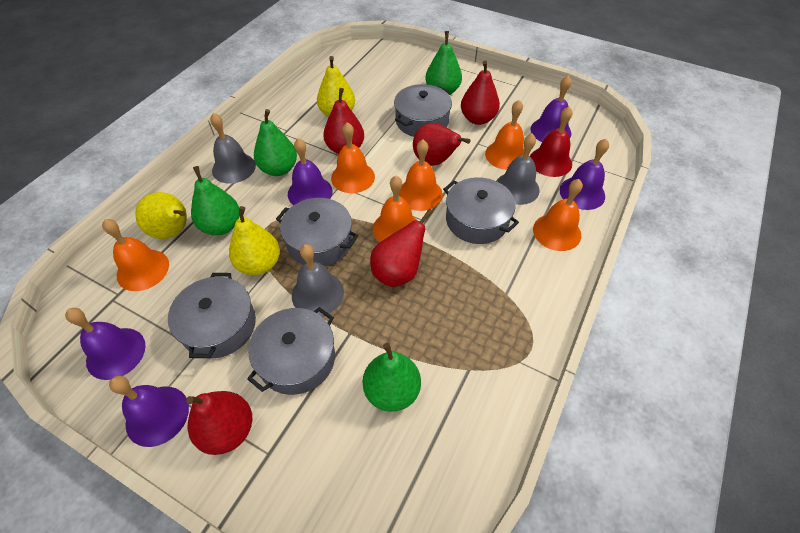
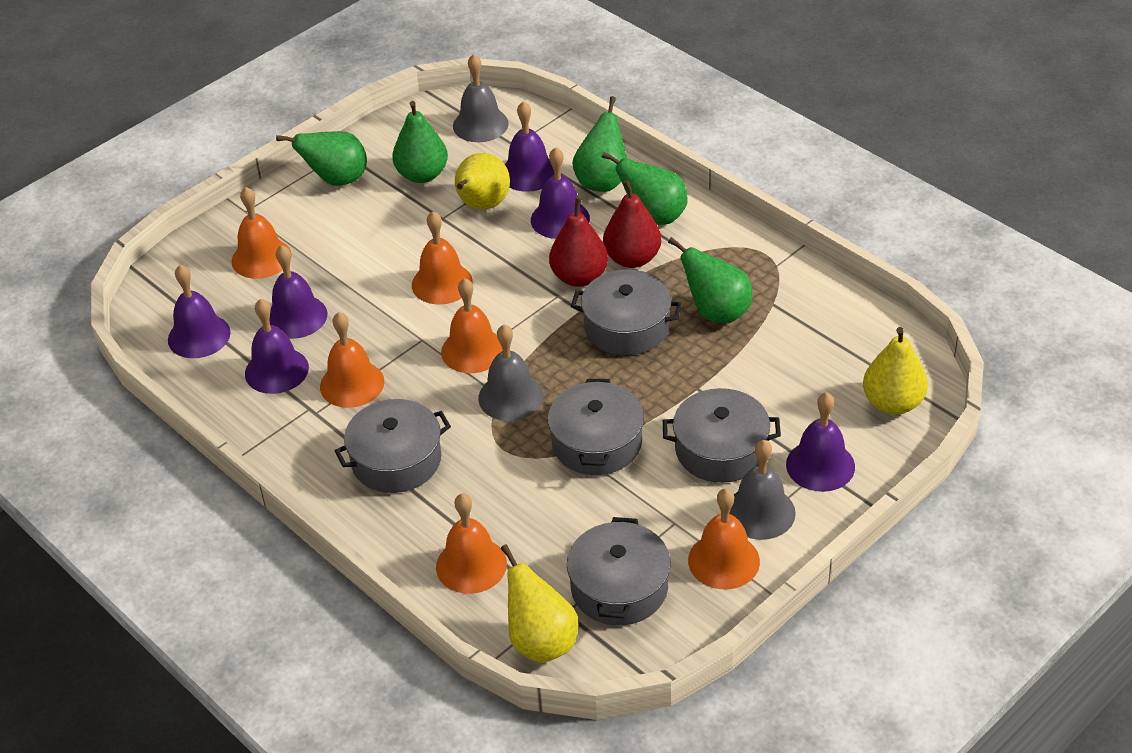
green pear: 4 -> 5
purple bell: 5 -> 6
red bell: 1 -> 0
red pear: 5 -> 2

